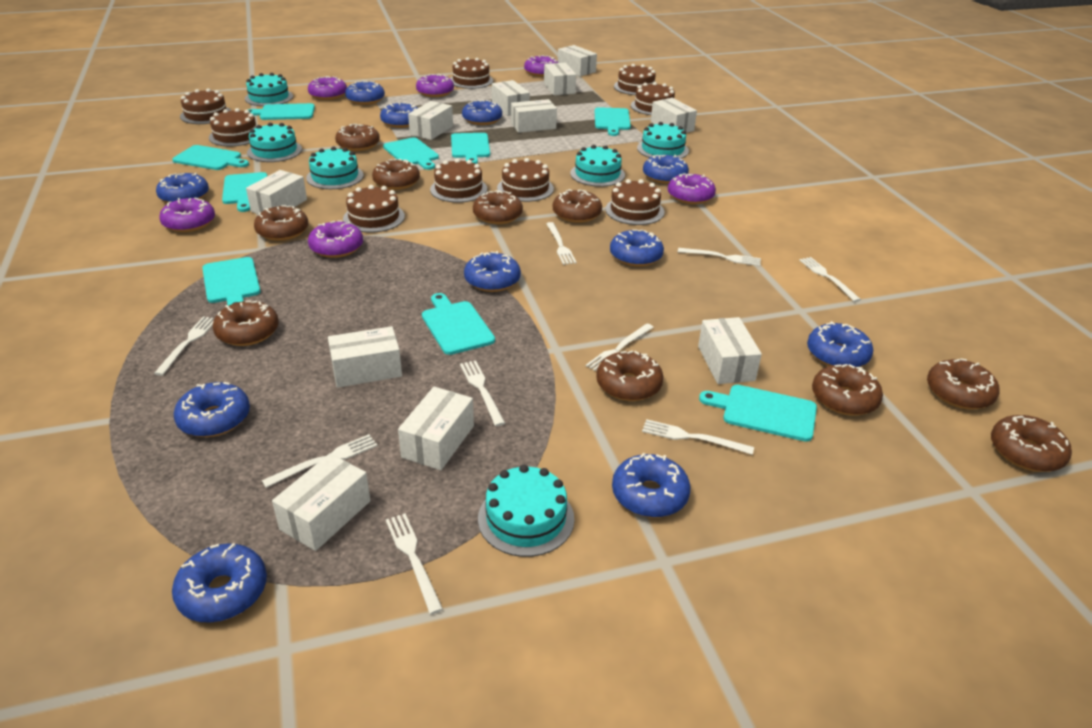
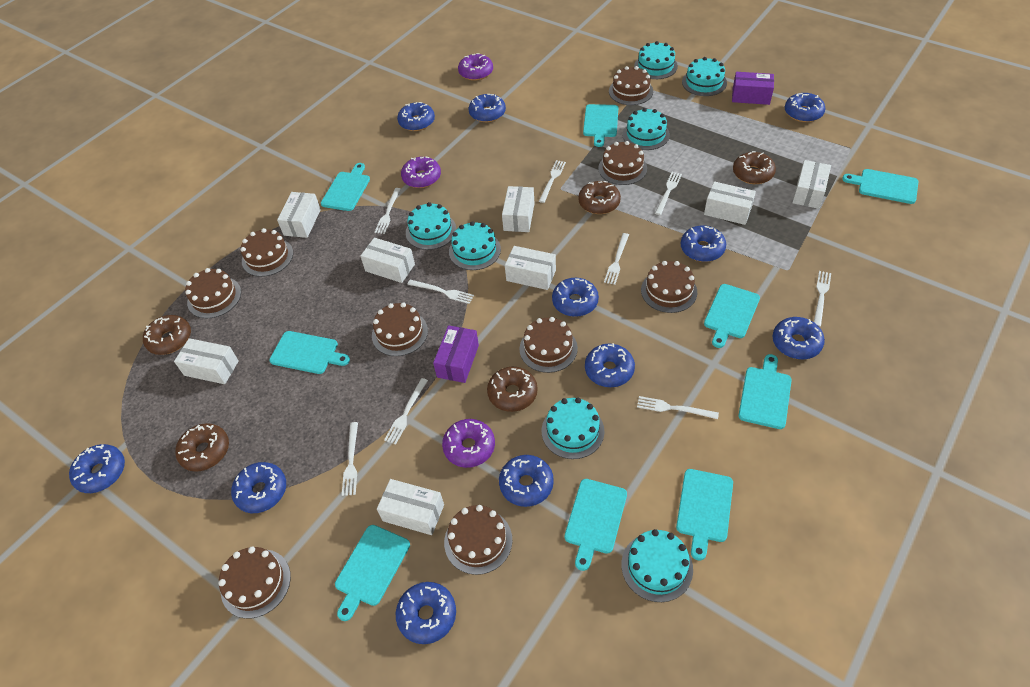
brown donut: 10 -> 5
purple box: 0 -> 2
purple donut: 6 -> 3
turquoise cake: 6 -> 7
white box: 11 -> 8

